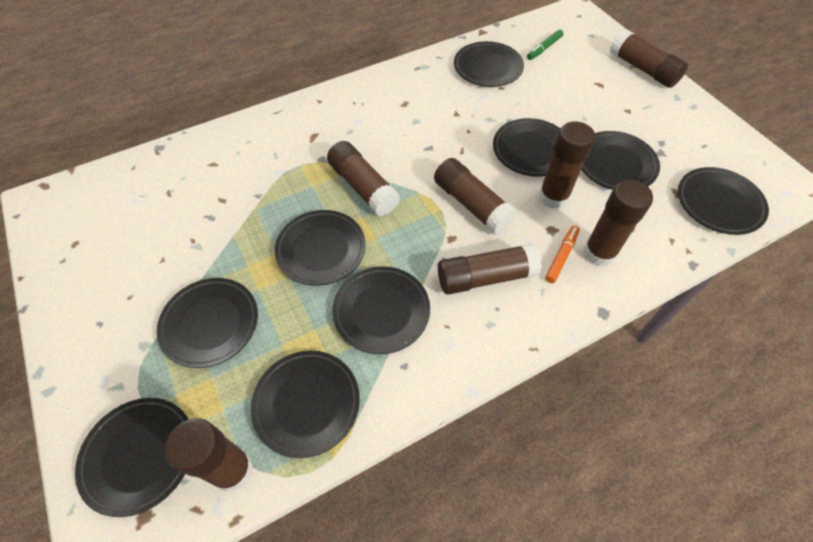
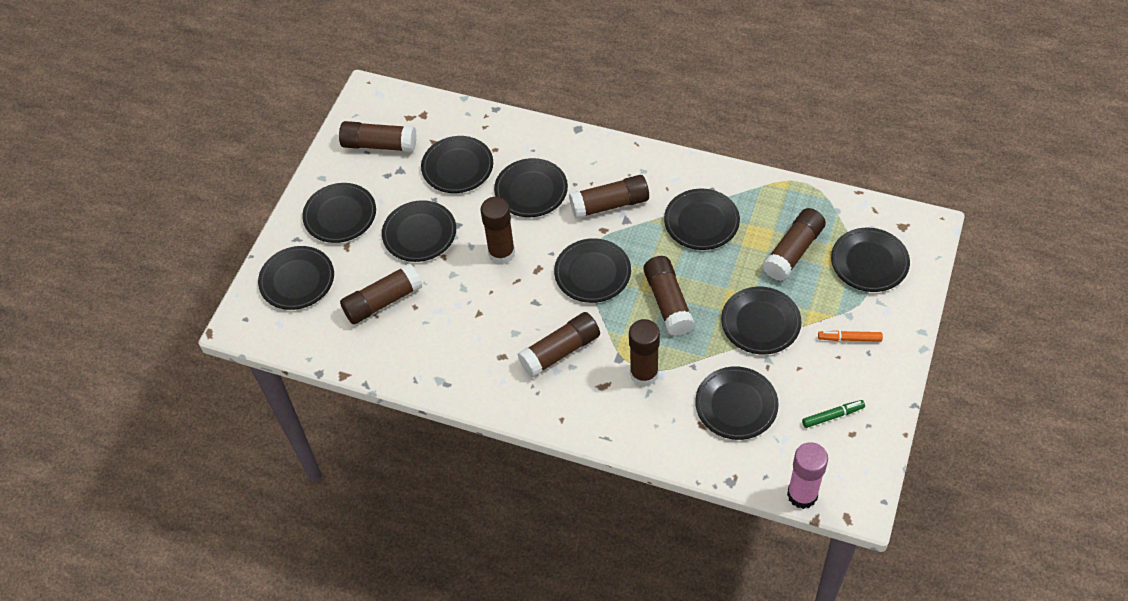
black plate: 9 -> 10
brown glue stick: 7 -> 8
pink glue stick: 0 -> 1

